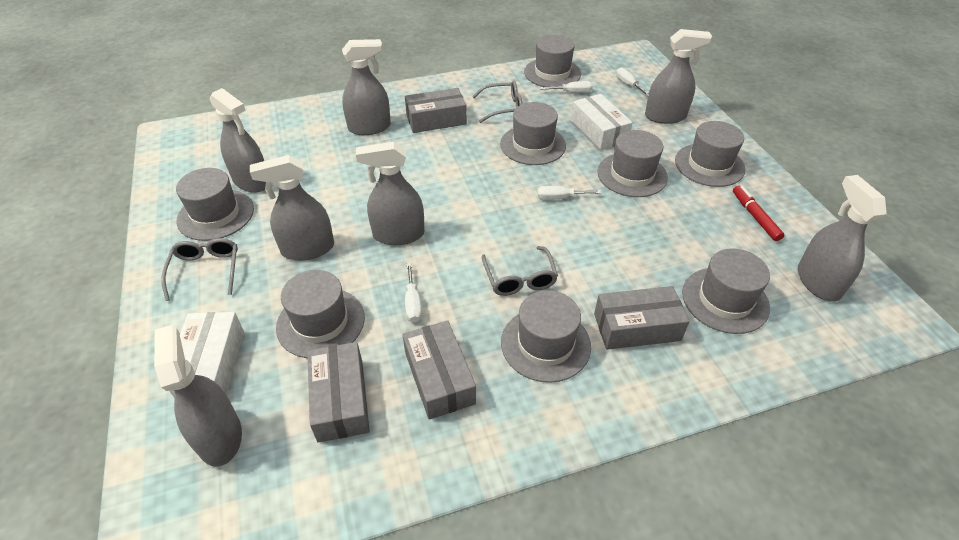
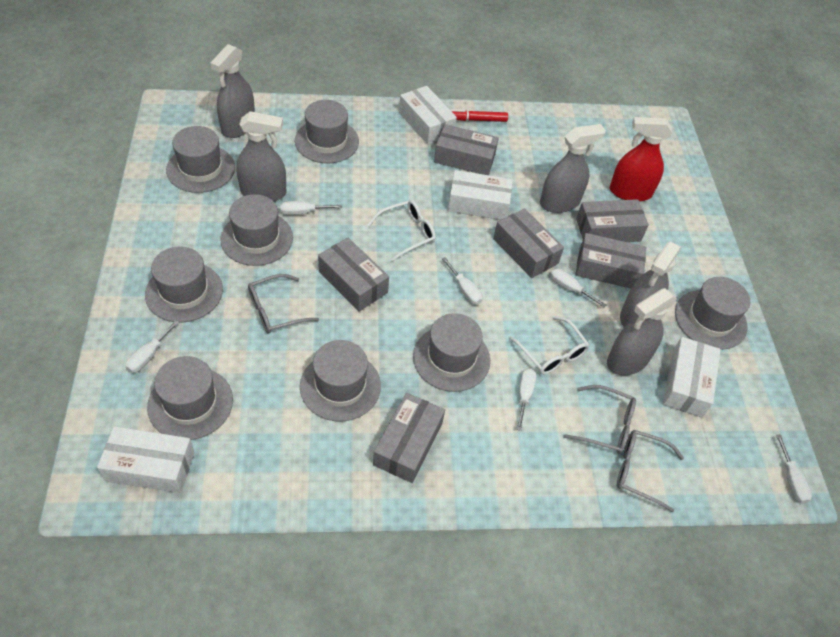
grey box: 4 -> 6
grey spray bottle: 7 -> 5
red spray bottle: 0 -> 1
white box: 2 -> 4
white glasses: 0 -> 2
white screwdriver: 4 -> 6

